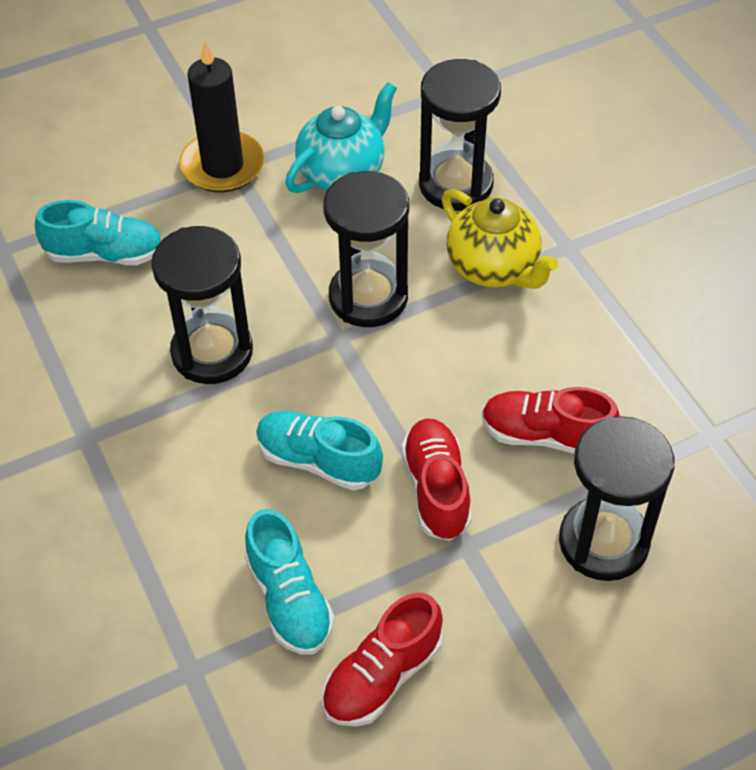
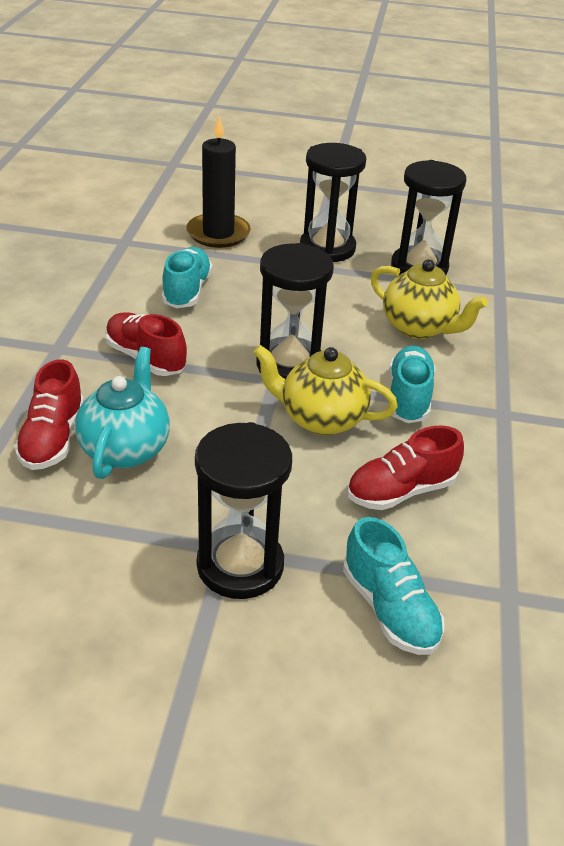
yellow teapot: 1 -> 2

